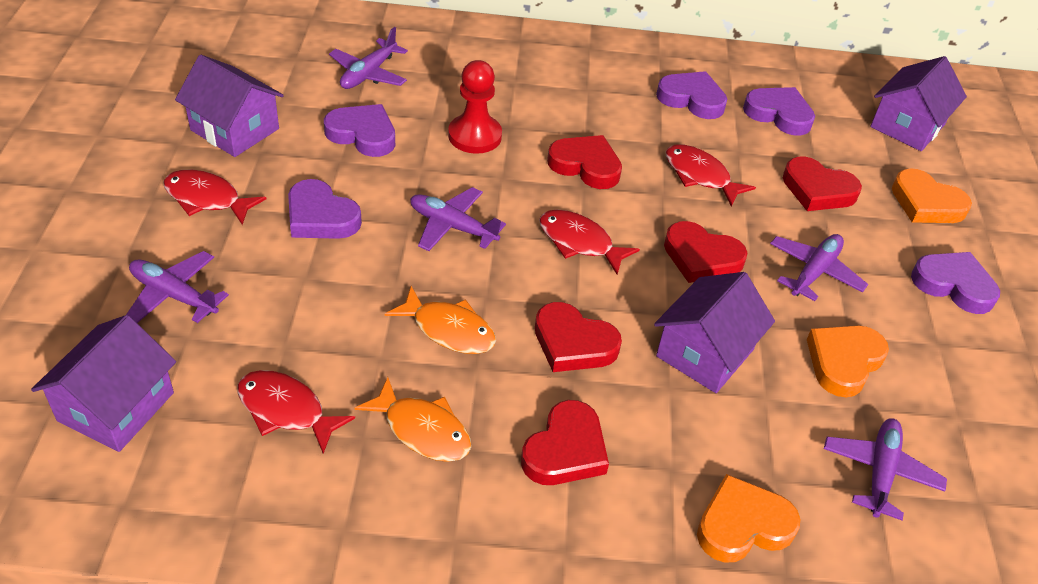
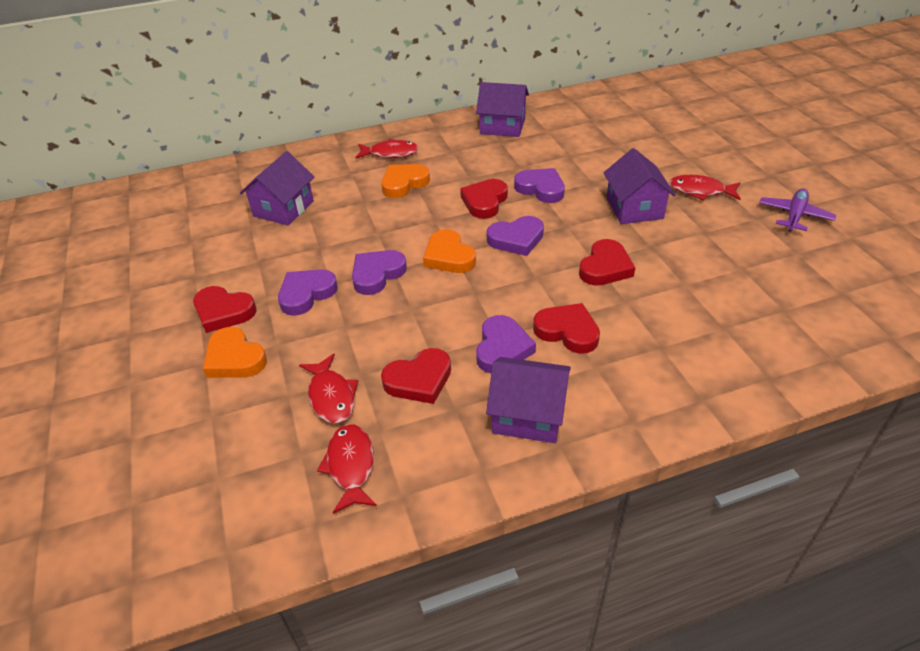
orange fish: 2 -> 0
purple plane: 5 -> 1
red pawn: 1 -> 0

